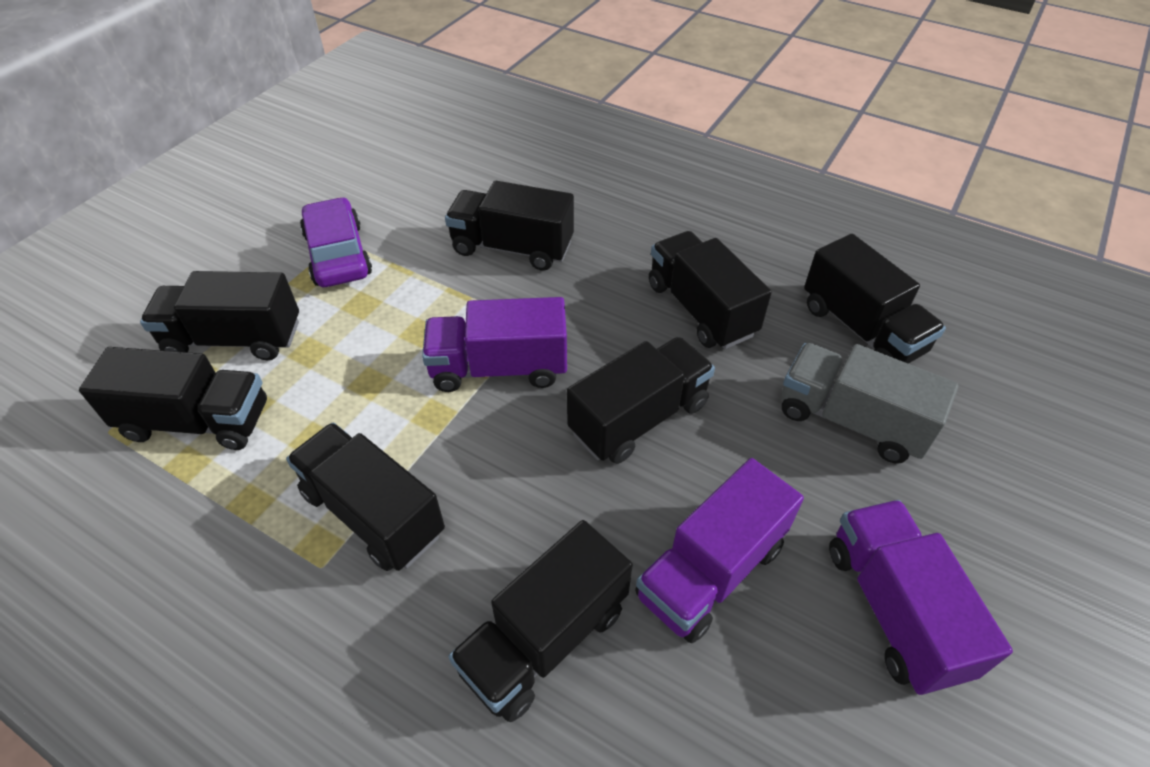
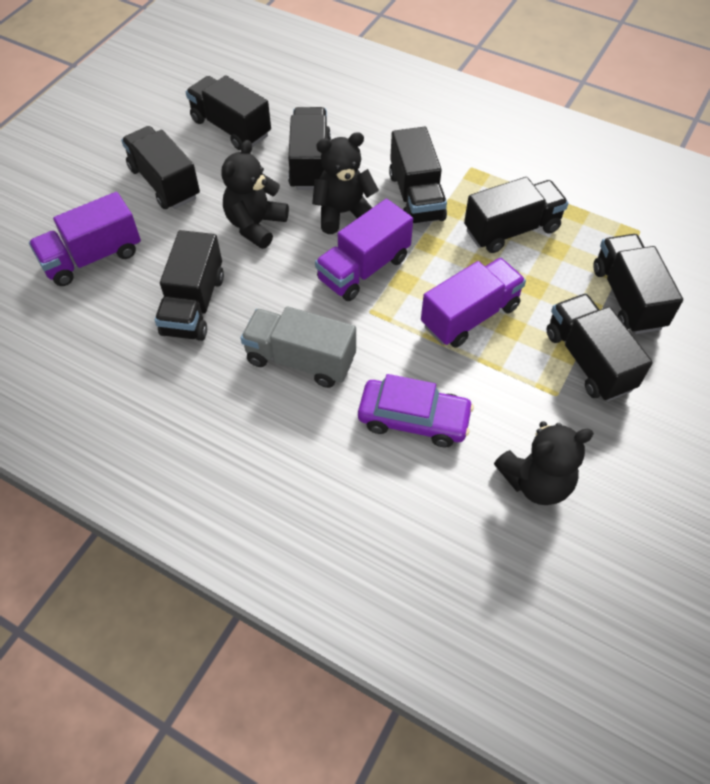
black teddy bear: 0 -> 3

